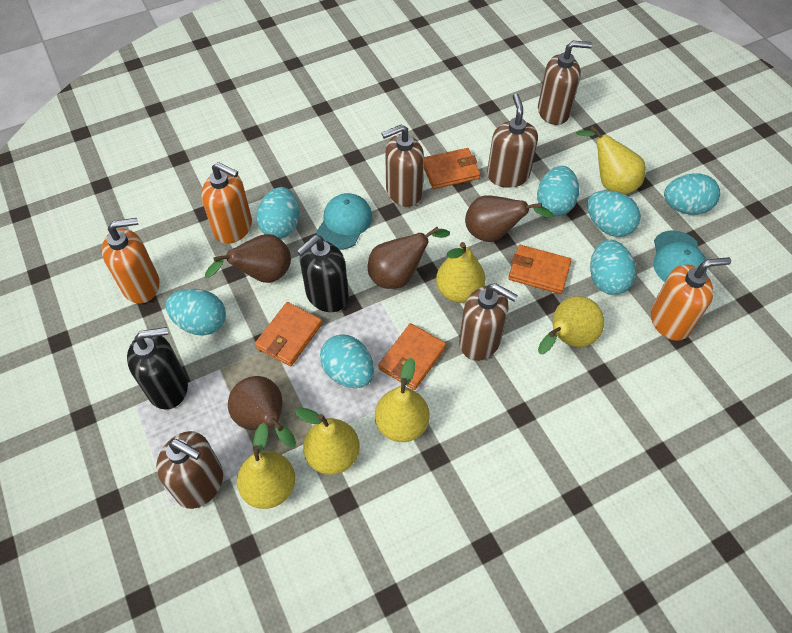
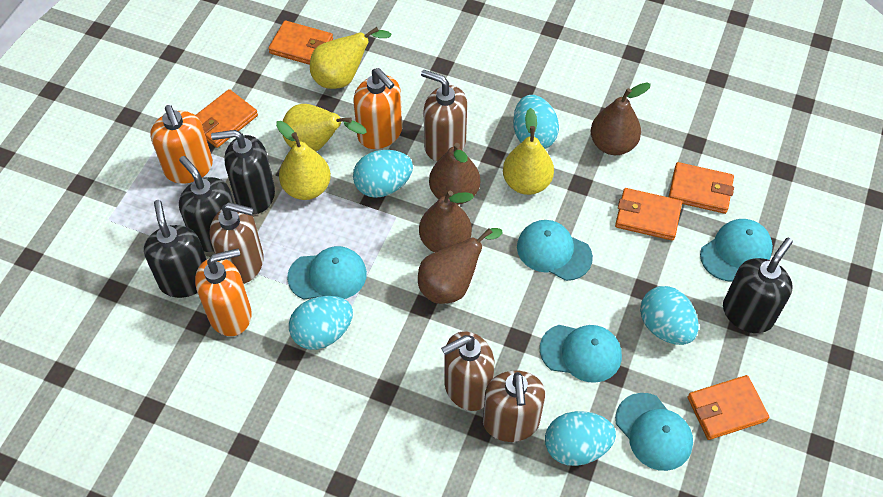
black soap dispenser: 2 -> 4
brown soap dispenser: 5 -> 4
orange wallet: 4 -> 5
turquoise cap: 2 -> 5
turquoise egg: 7 -> 5
yellow pear: 6 -> 4

